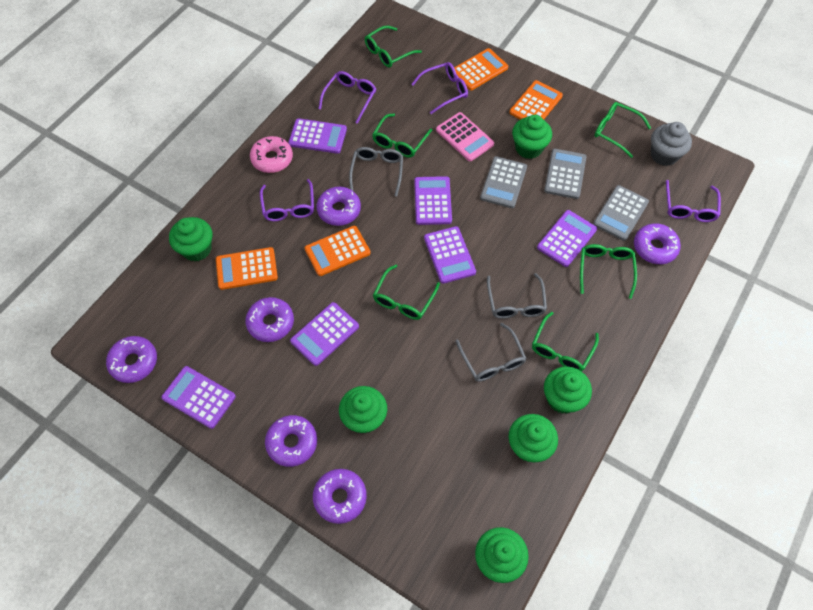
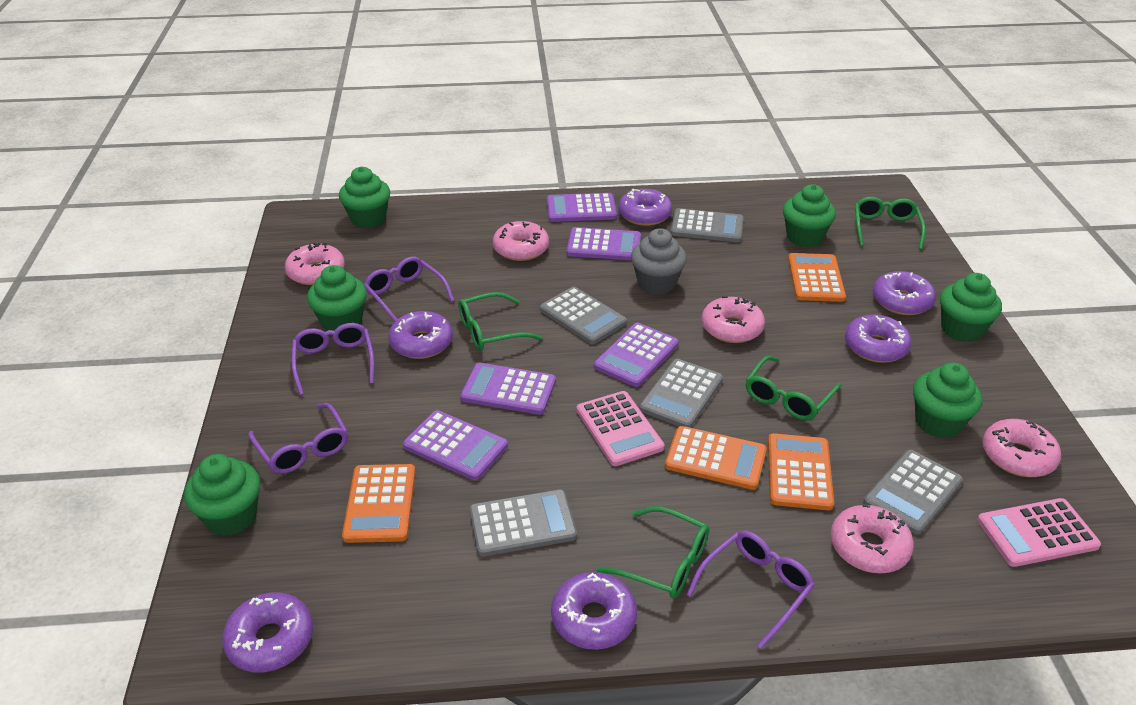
green glasses: 6 -> 4
grey calculator: 3 -> 5
grey glasses: 3 -> 0
pink calculator: 1 -> 2
pink donut: 1 -> 5
purple calculator: 6 -> 5

